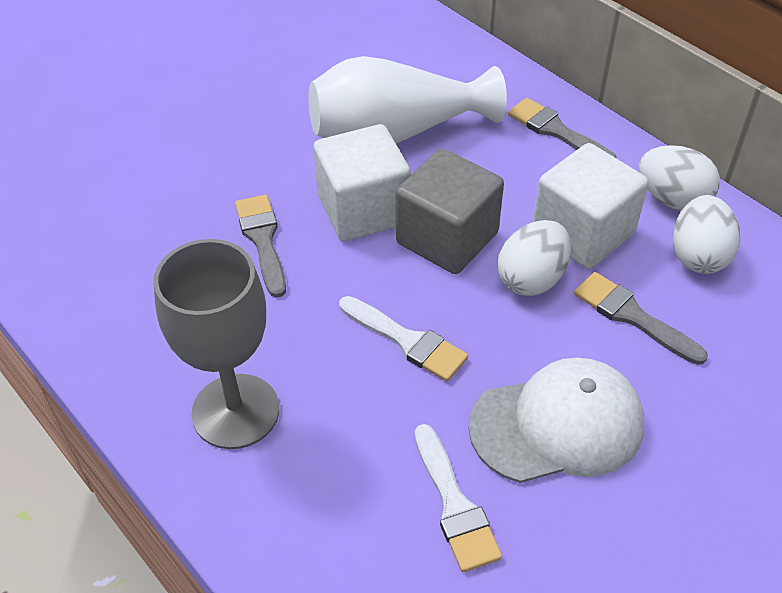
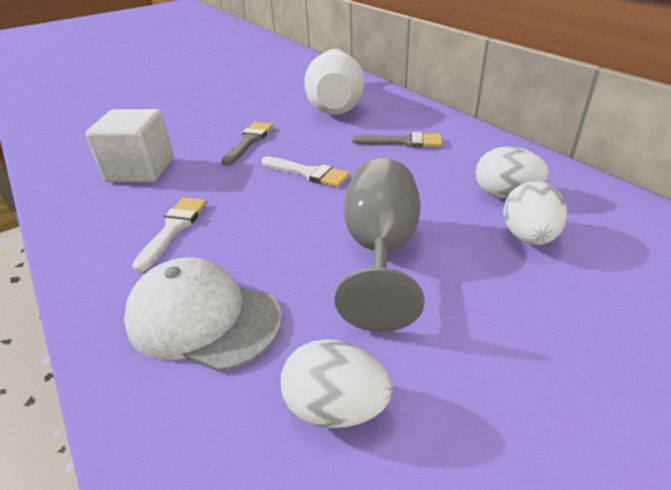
grey brush: 3 -> 2
grey cube: 1 -> 0
white cube: 2 -> 1

